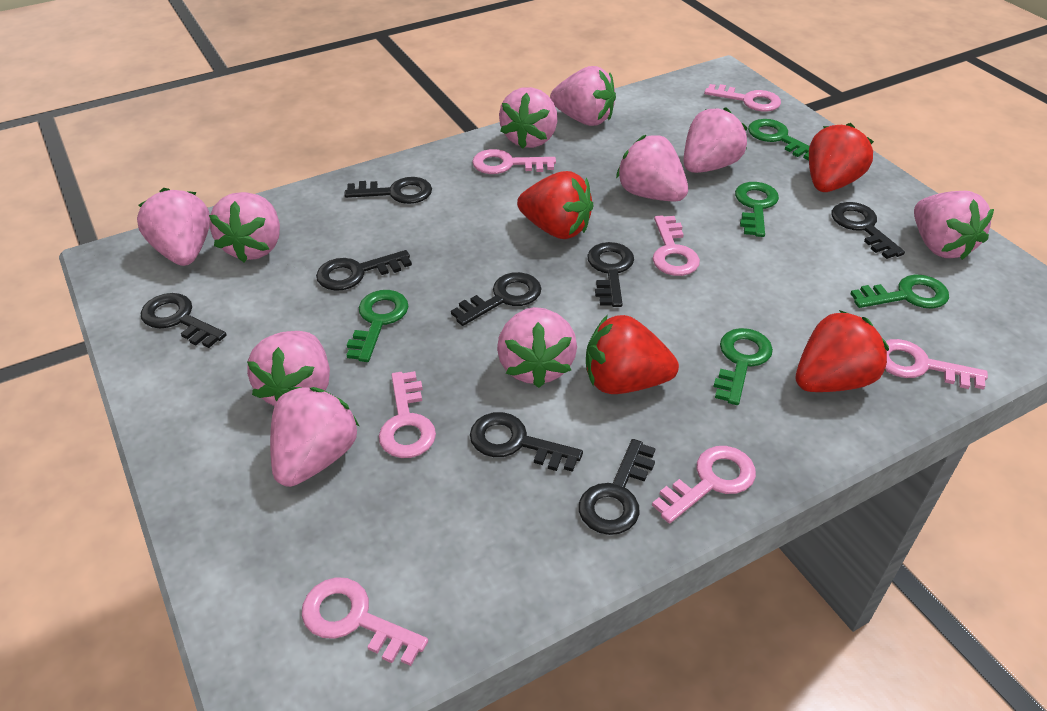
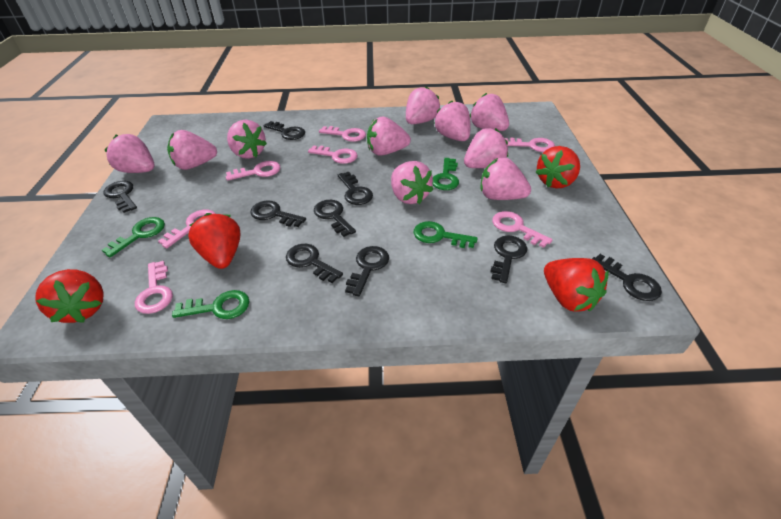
black key: 8 -> 9
green key: 5 -> 4

